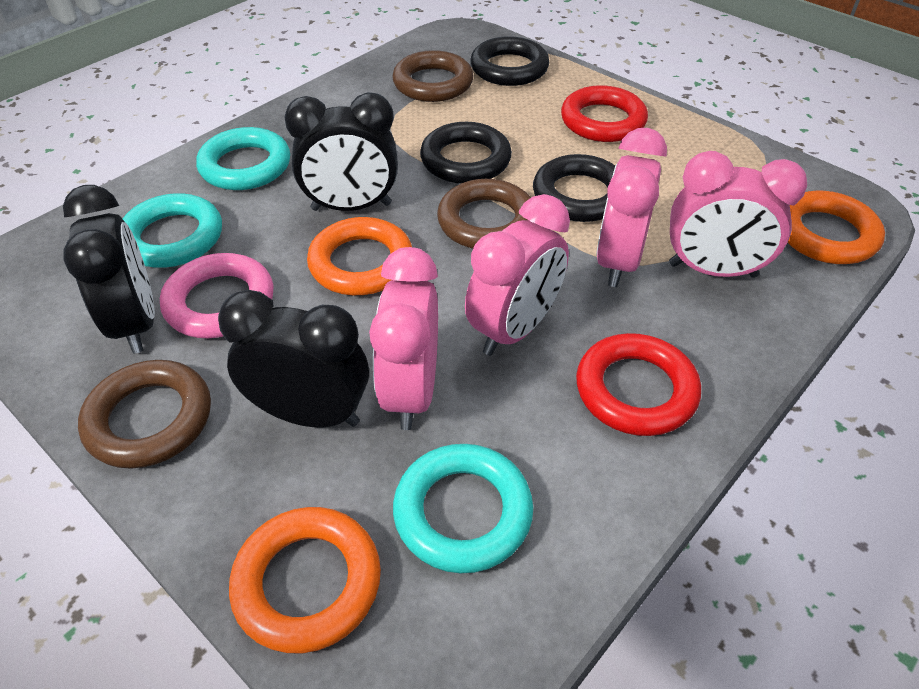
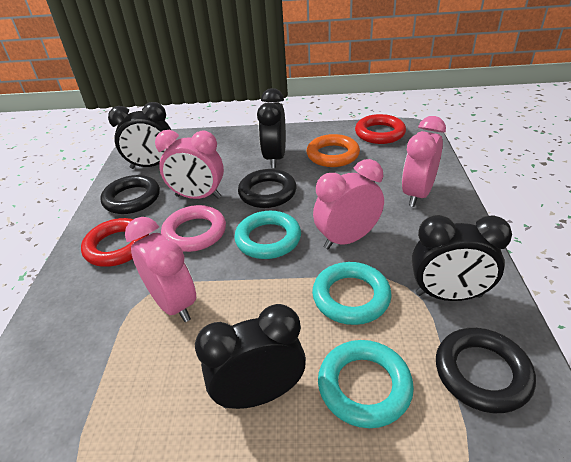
black clock: 3 -> 4
brown ring: 3 -> 0
orange ring: 3 -> 1

